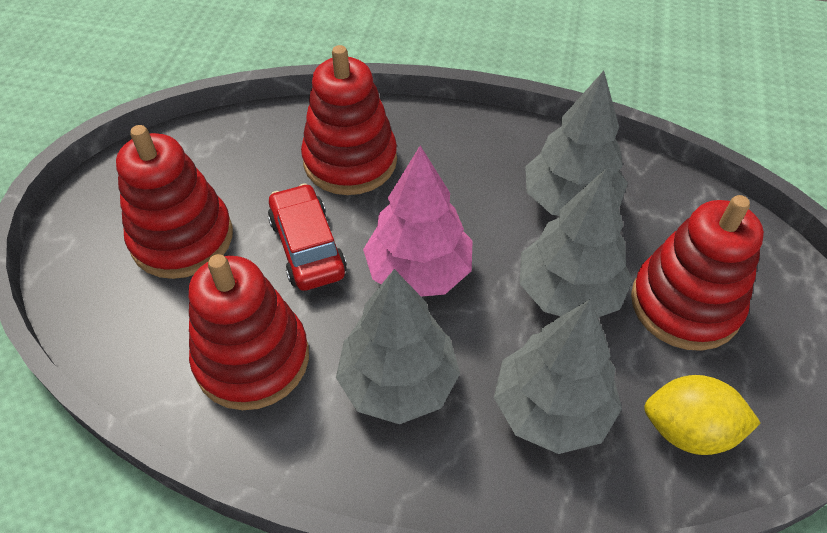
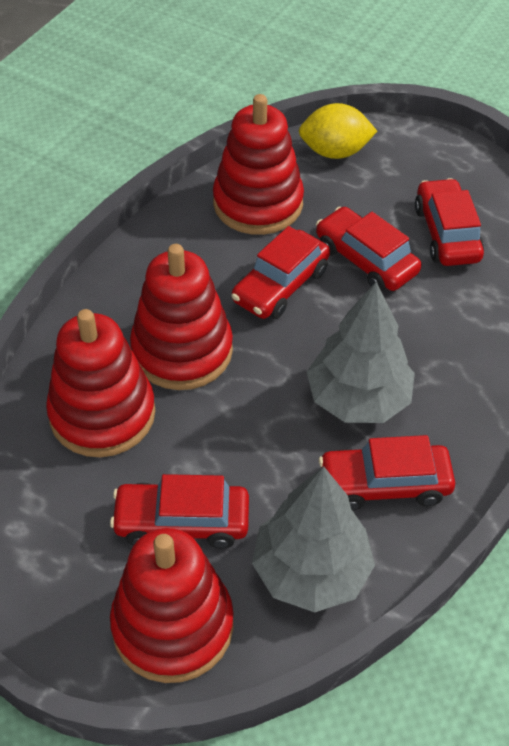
grey tree: 4 -> 2
pink tree: 1 -> 0
red car: 1 -> 5

